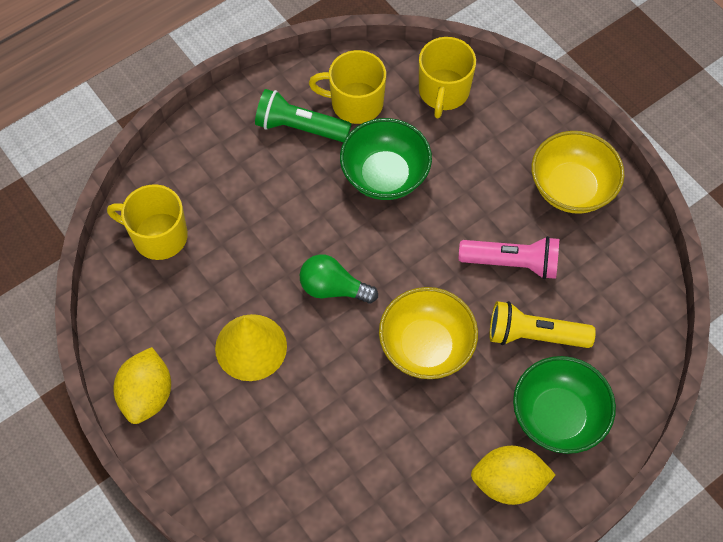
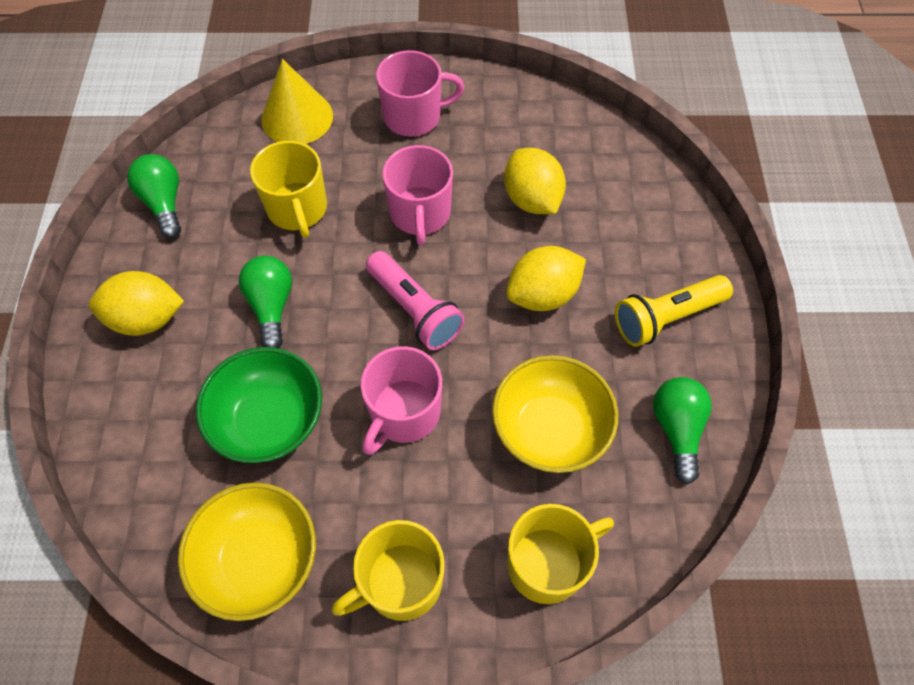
green bowl: 2 -> 1
green flashlight: 1 -> 0
green light bulb: 1 -> 3
pink mug: 0 -> 3
yellow lemon: 2 -> 3

